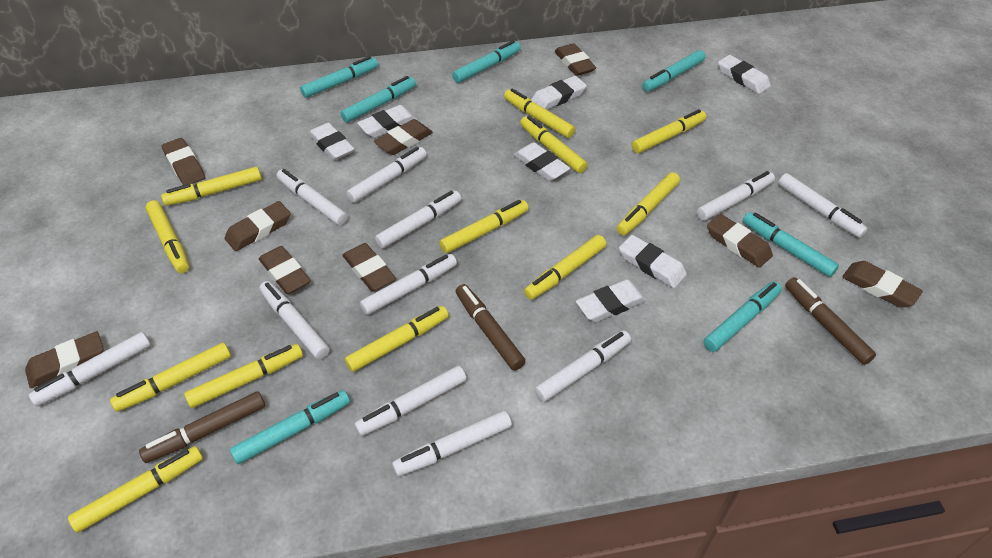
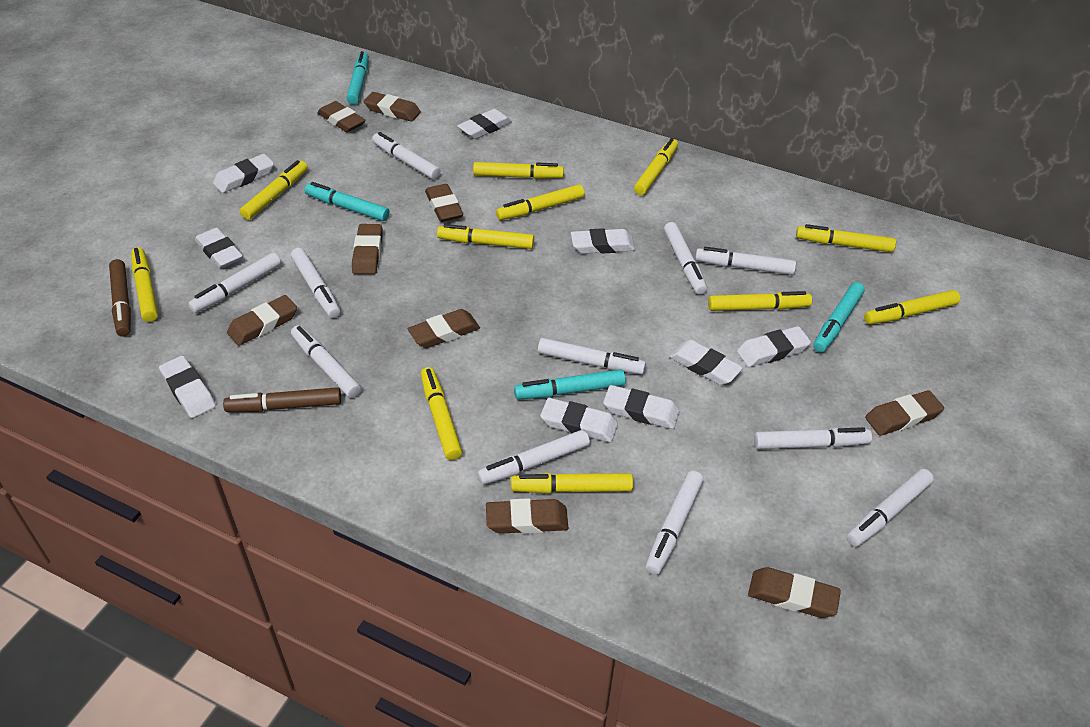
brown marker: 3 -> 2
turquoise marker: 7 -> 4
white eraser: 7 -> 9
yellow marker: 12 -> 11

